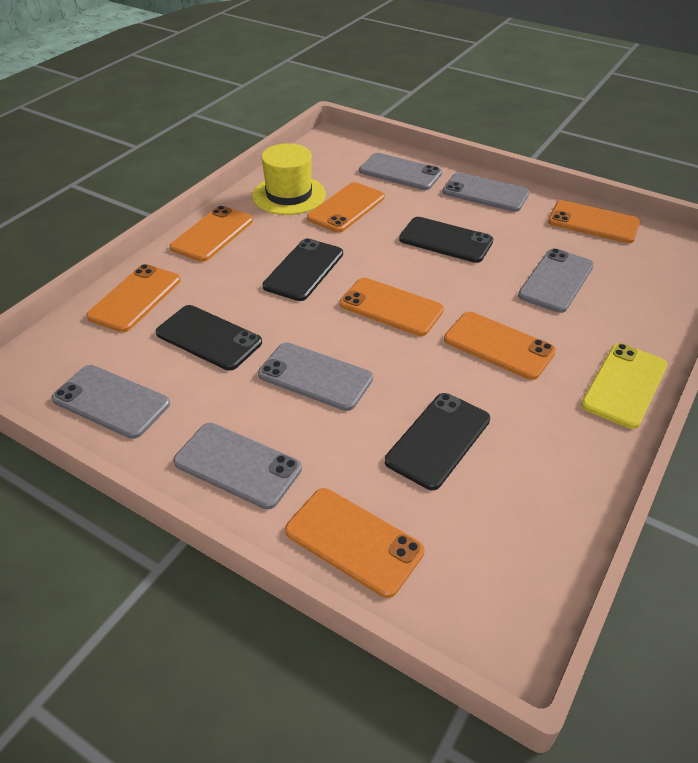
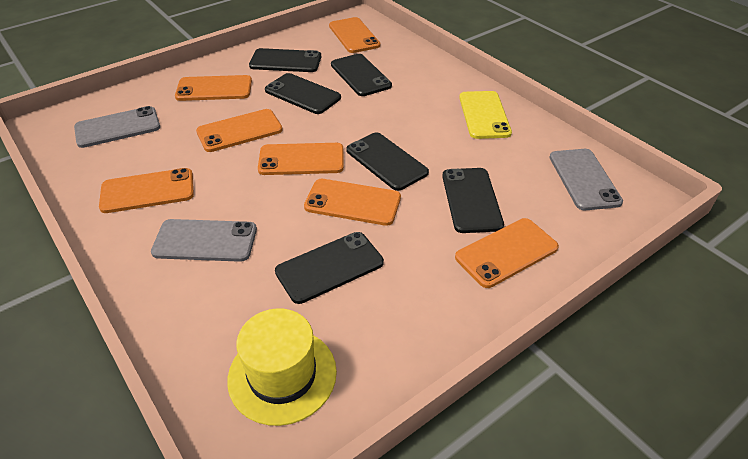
black phone: 4 -> 6
grey phone: 6 -> 3

